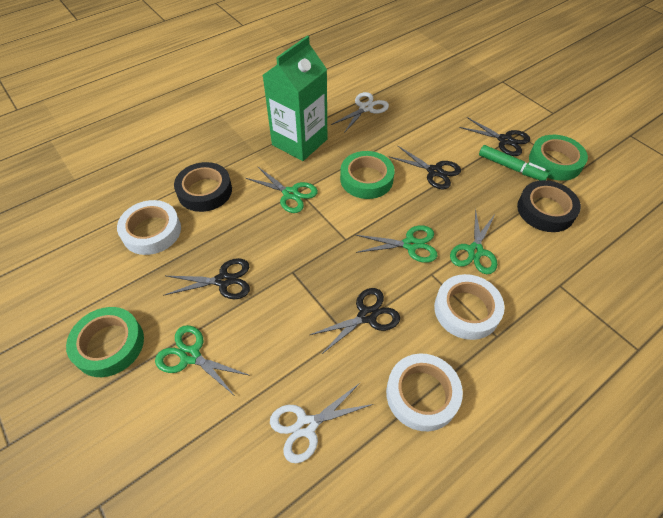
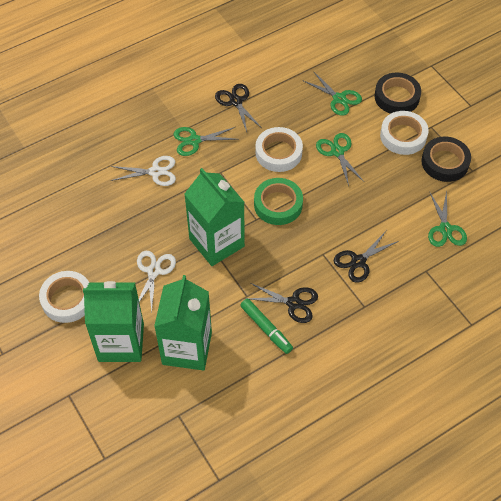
black scissors: 4 -> 3
green carton: 1 -> 3
green tape: 3 -> 1

